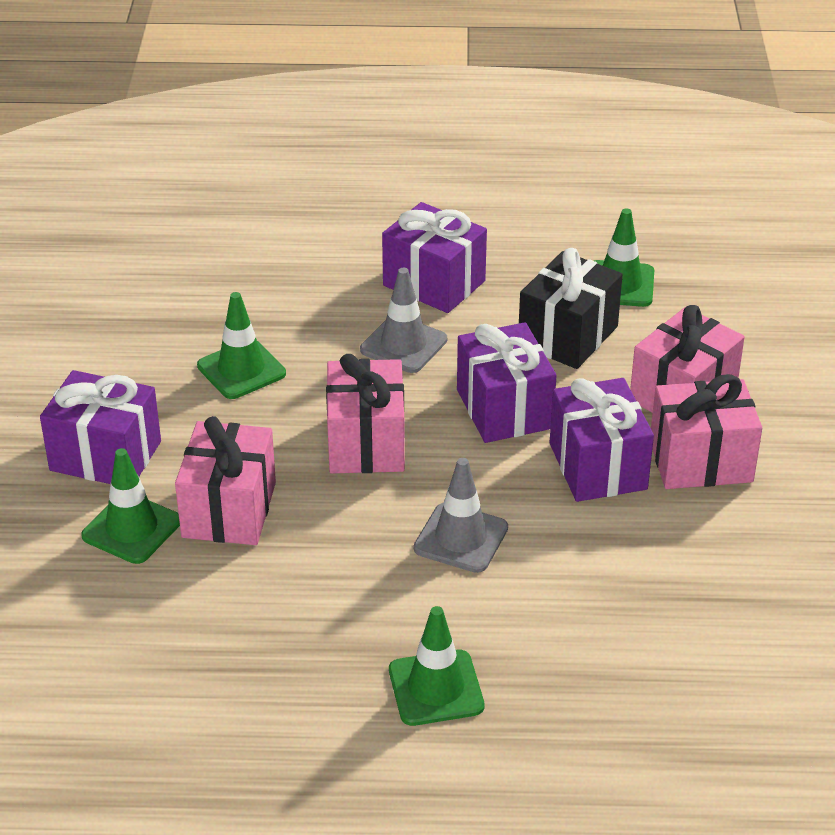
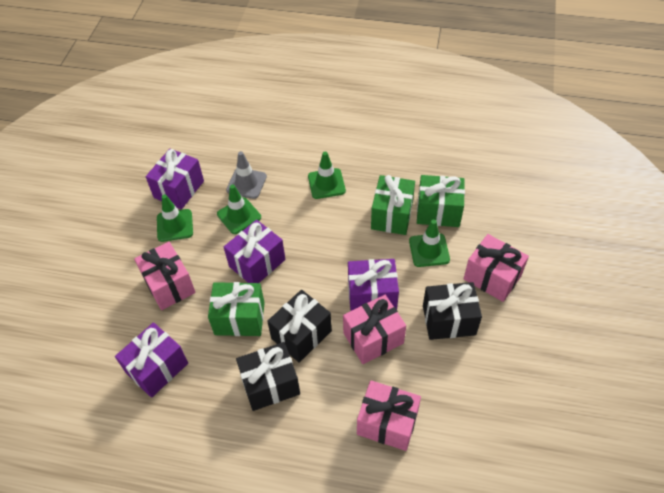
black gift: 1 -> 3
green gift: 0 -> 3
grey traffic cone: 2 -> 1

